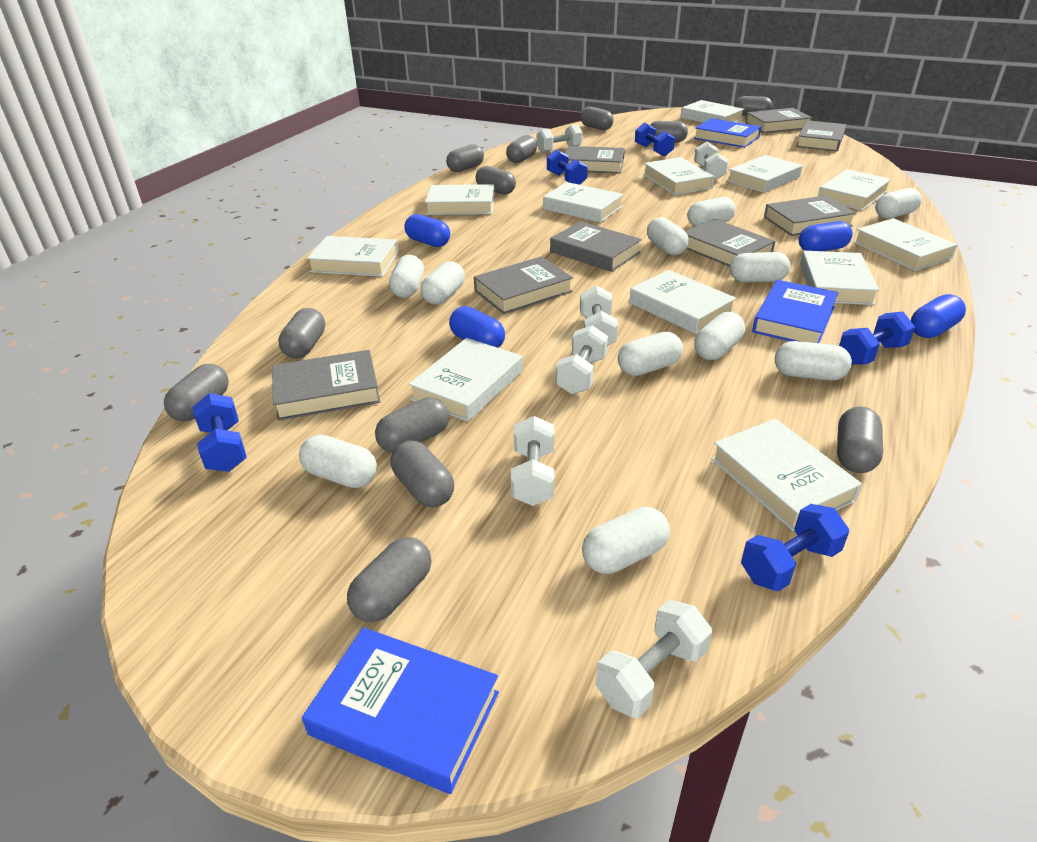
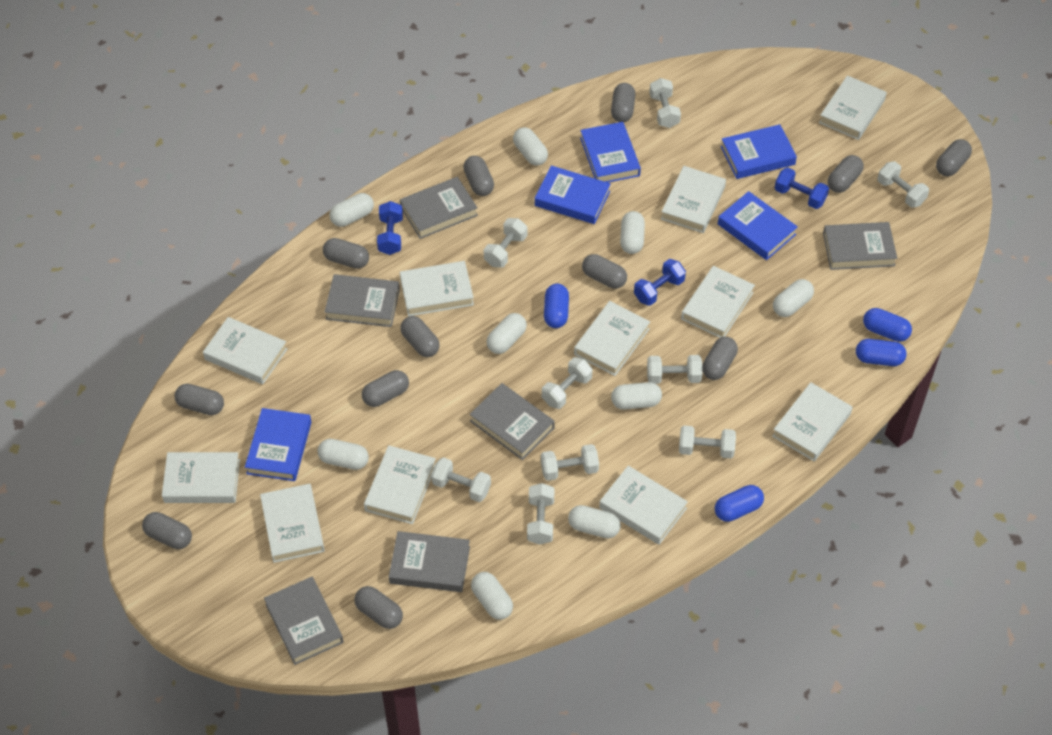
blue book: 3 -> 5
blue dumbbell: 5 -> 3
grey book: 8 -> 6
white book: 12 -> 11
white capsule: 11 -> 9
white dumbbell: 6 -> 9

